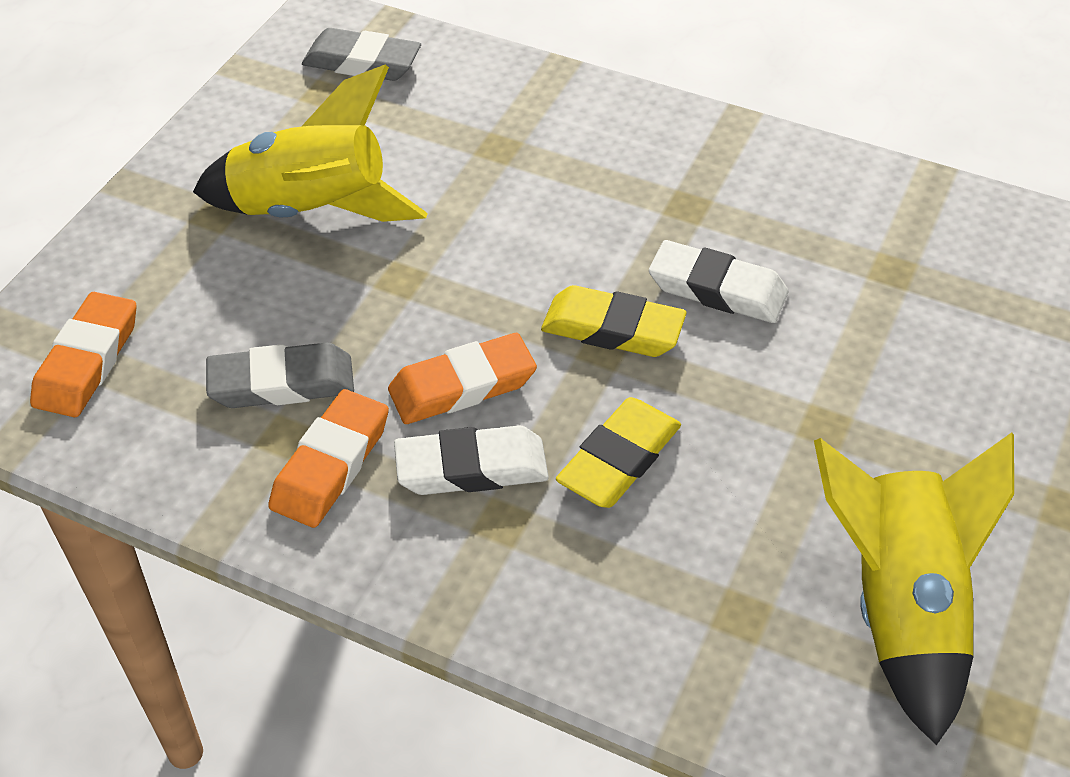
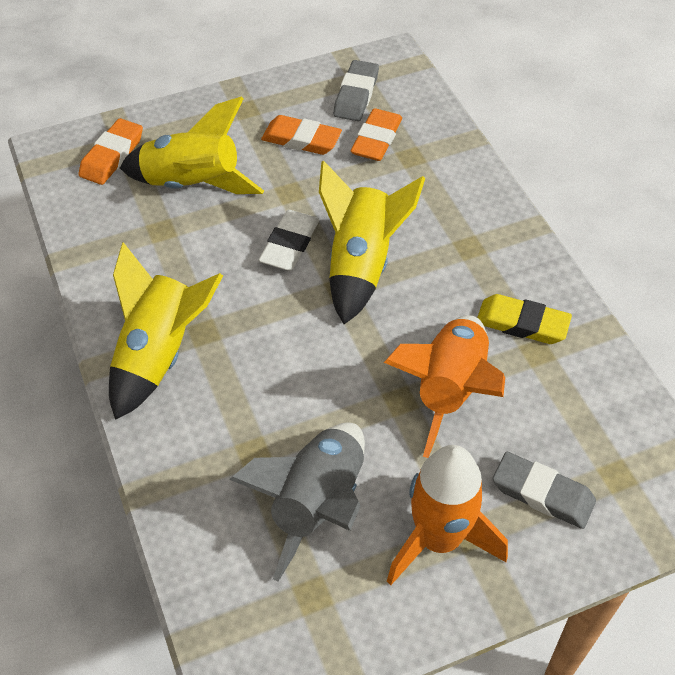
grey rocket: 0 -> 1
orange rocket: 0 -> 2
white eraser: 2 -> 1
yellow eraser: 2 -> 1
yellow rocket: 2 -> 3

